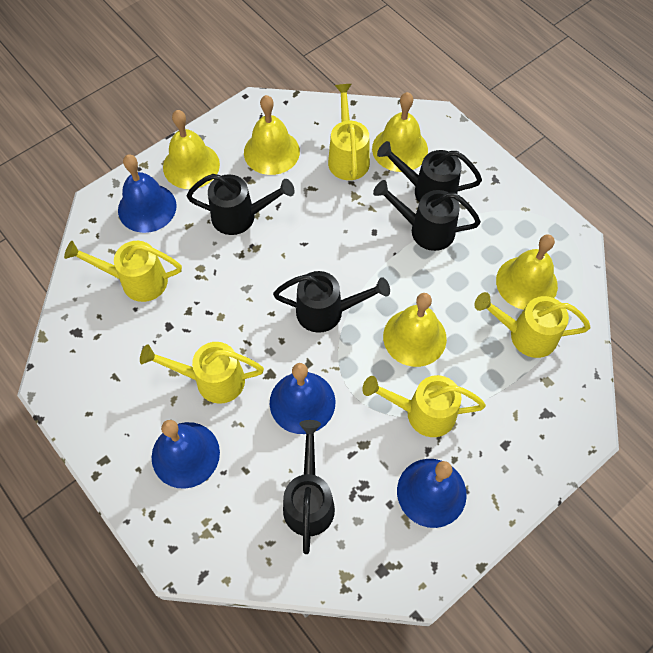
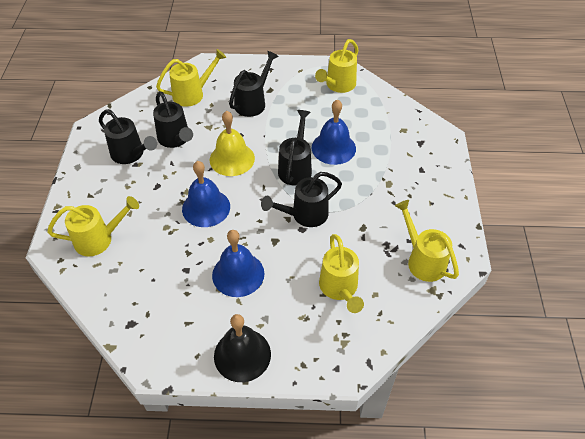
black bell: 0 -> 1
blue bell: 4 -> 3
yellow bell: 5 -> 1

